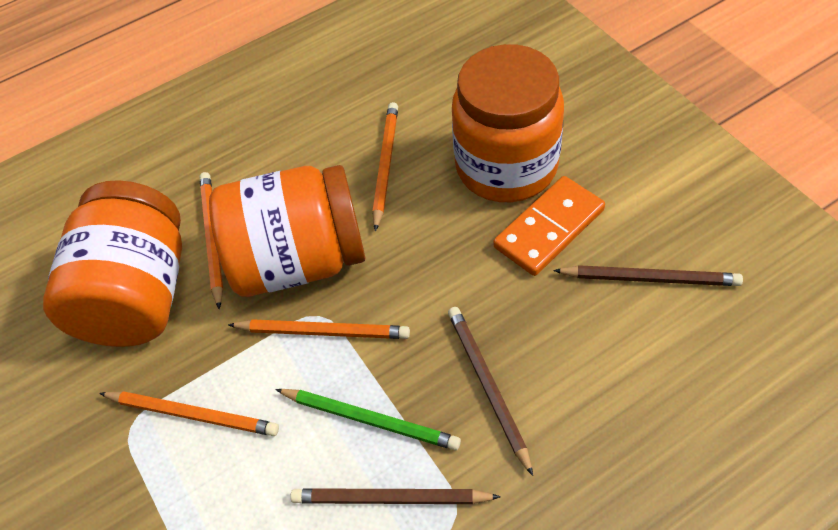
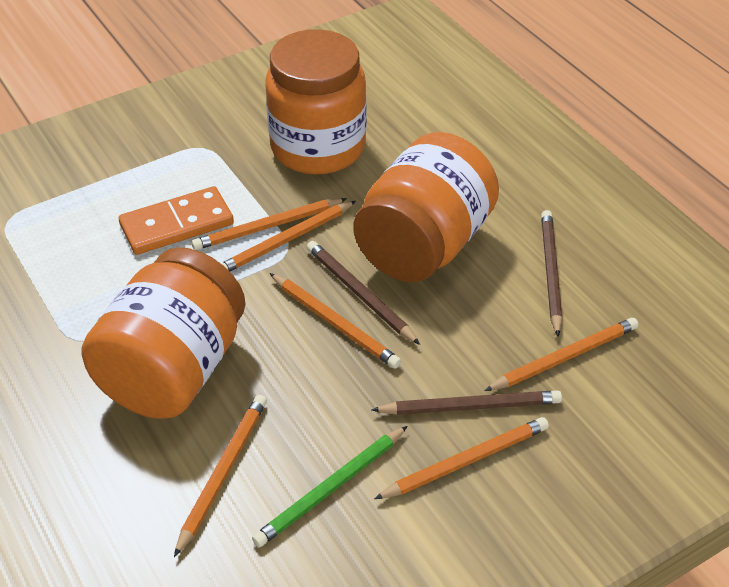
orange pencil: 4 -> 6

